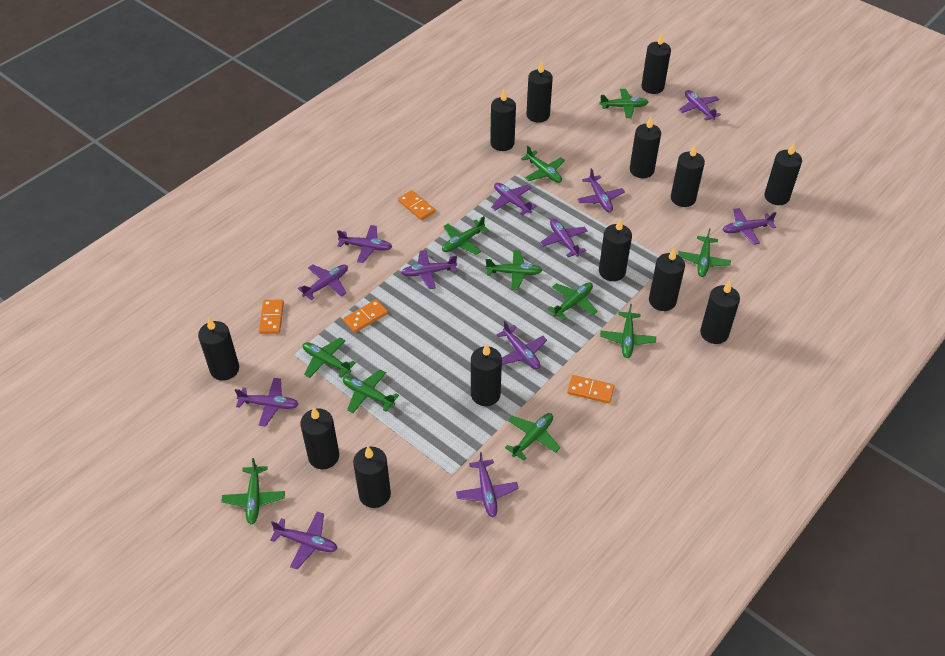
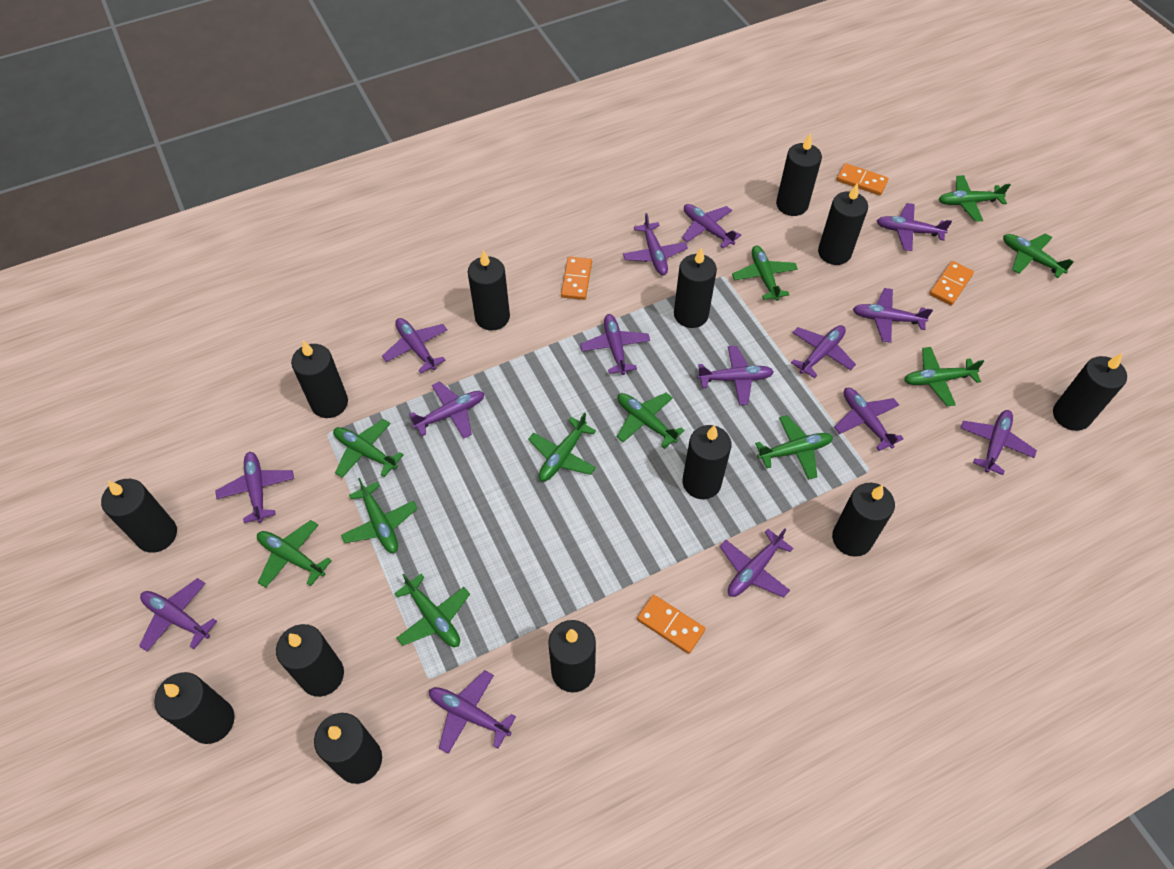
purple plane: 12 -> 15

